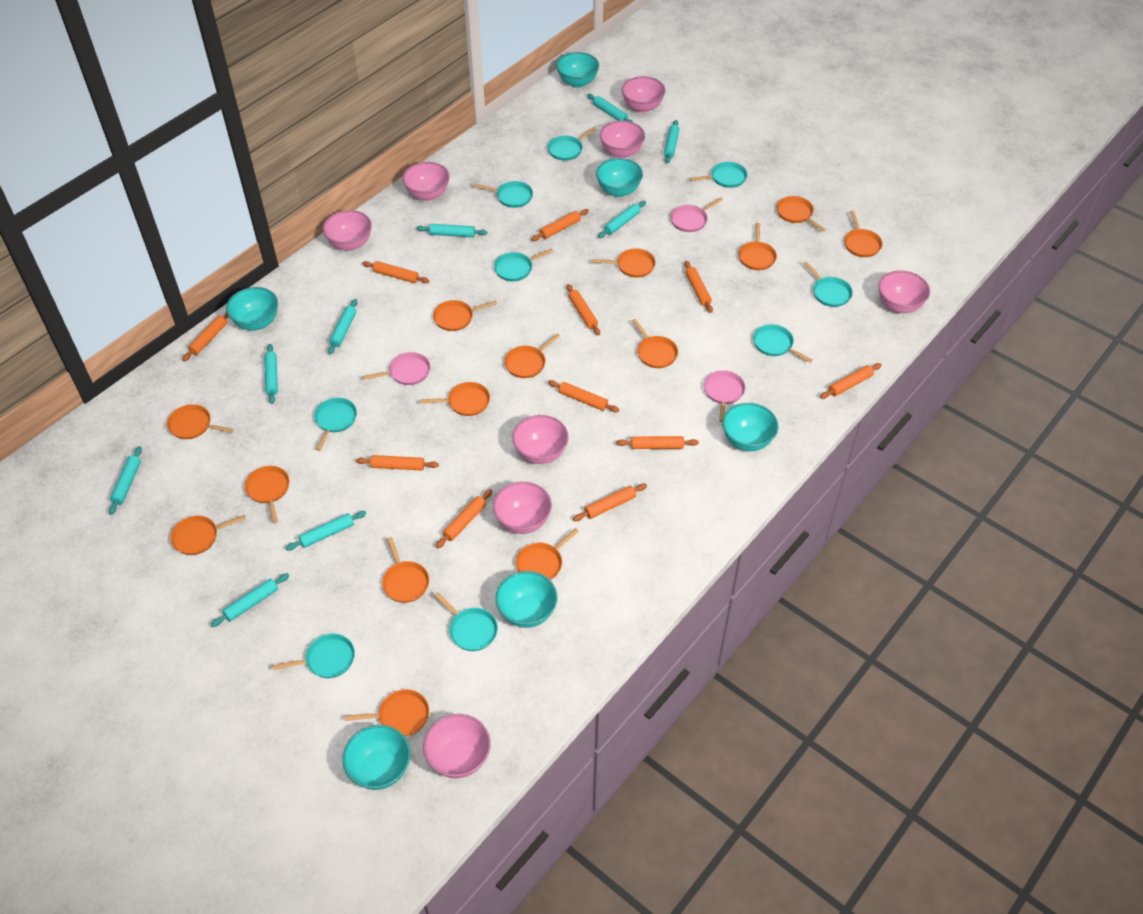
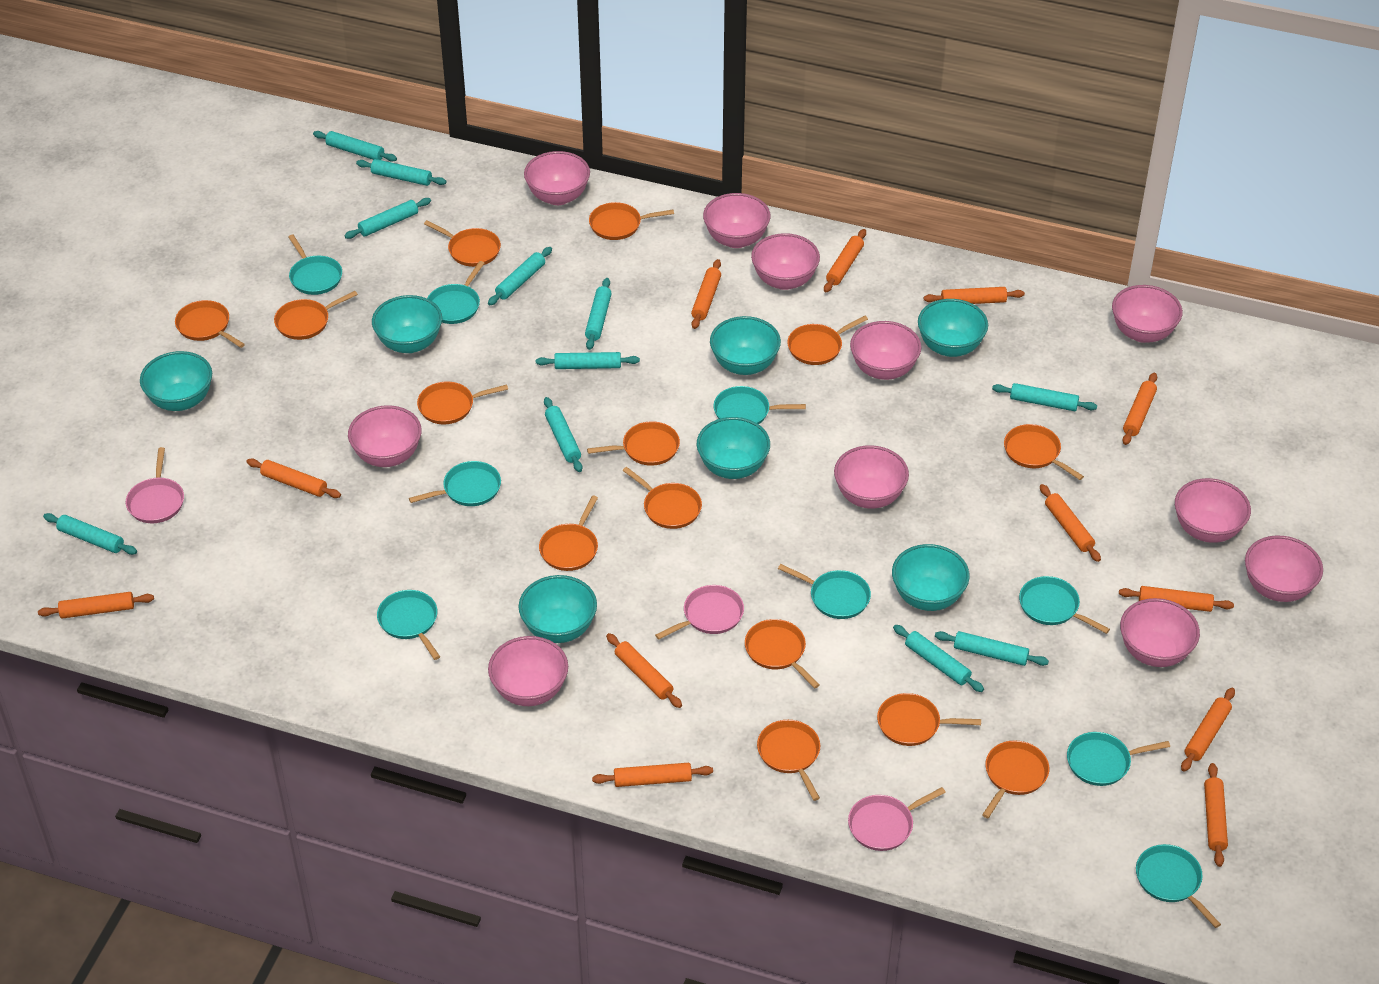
orange rolling pin: 11 -> 12
pink bowl: 8 -> 11
turquoise bowl: 6 -> 7
turquoise rolling pin: 9 -> 11

